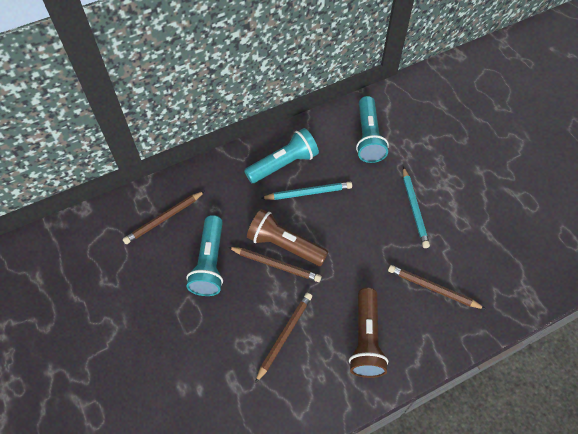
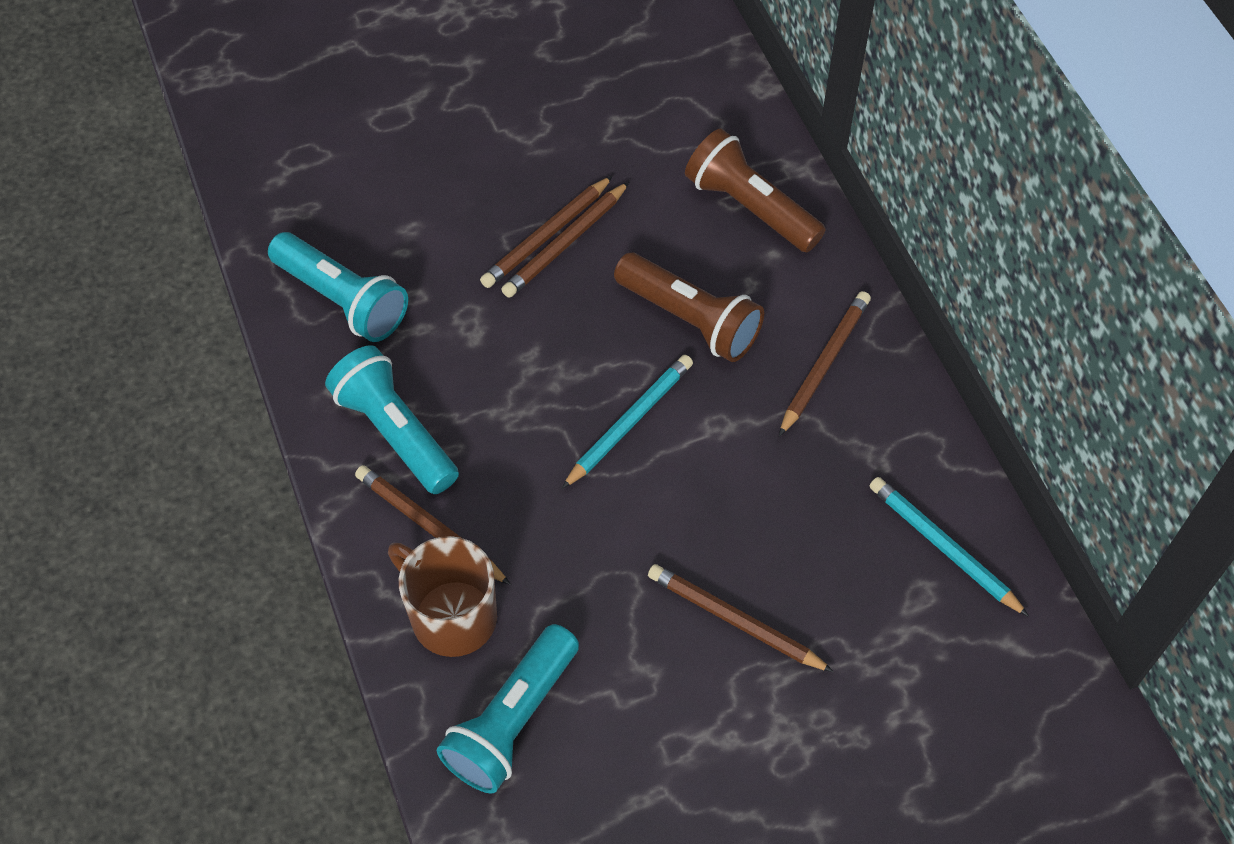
brown mug: 0 -> 1
brown pencil: 4 -> 5

